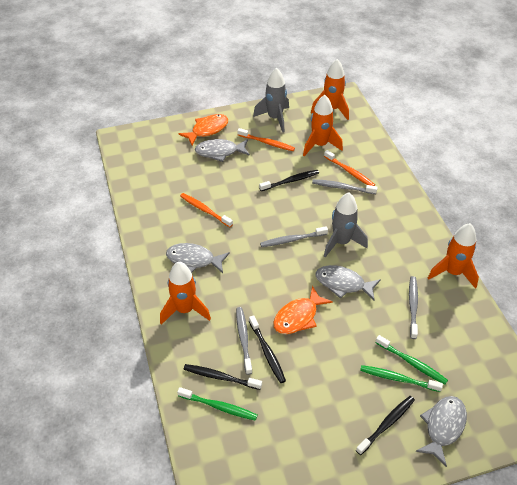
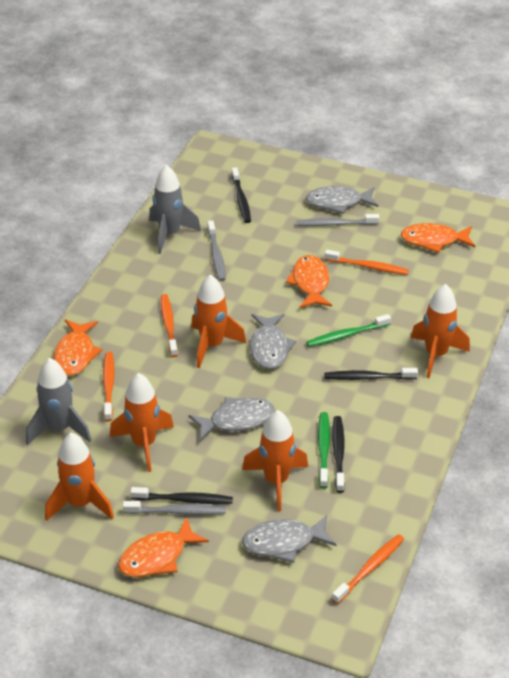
green toothbrush: 3 -> 2
grey toothbrush: 4 -> 3
orange fish: 2 -> 4
orange rocket: 4 -> 5
orange toothbrush: 3 -> 4

